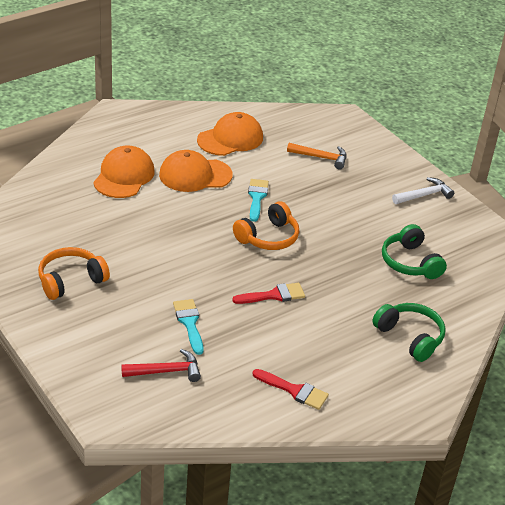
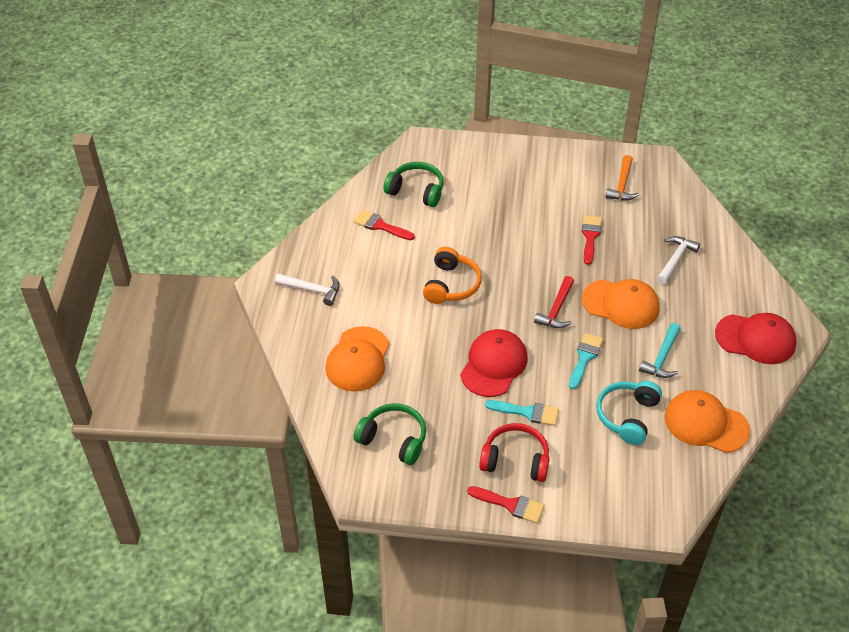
orange headphones: 2 -> 1
red brush: 2 -> 3
red cap: 0 -> 2
red headphones: 0 -> 1
turquoise hammer: 0 -> 1
turquoise headphones: 0 -> 1
white hammer: 1 -> 2

